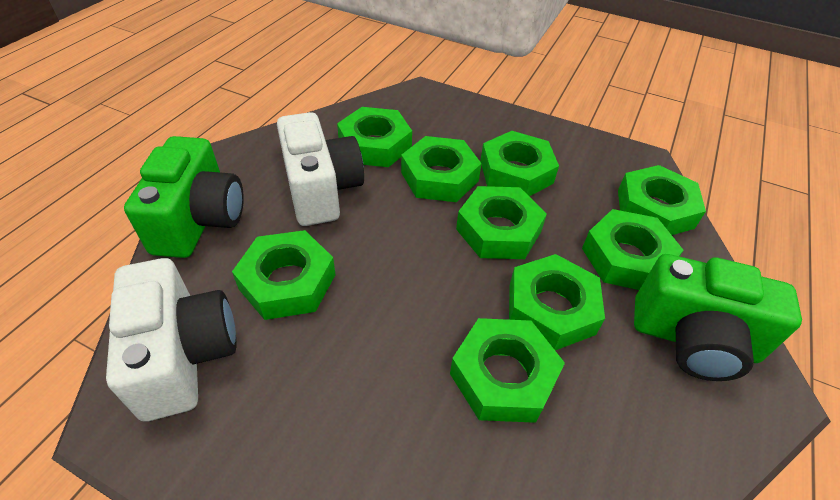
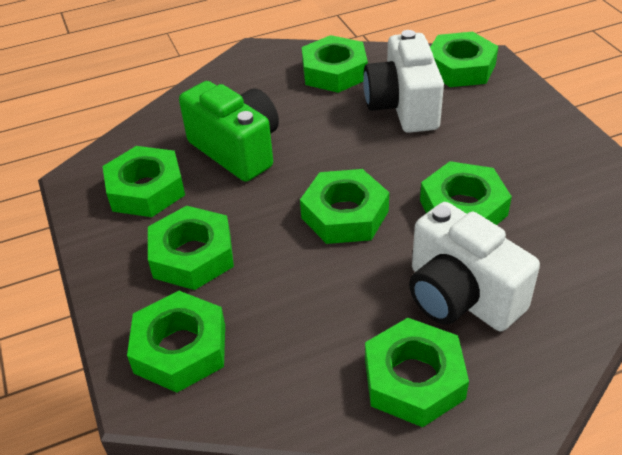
green camera: 2 -> 1
green nut: 9 -> 8

